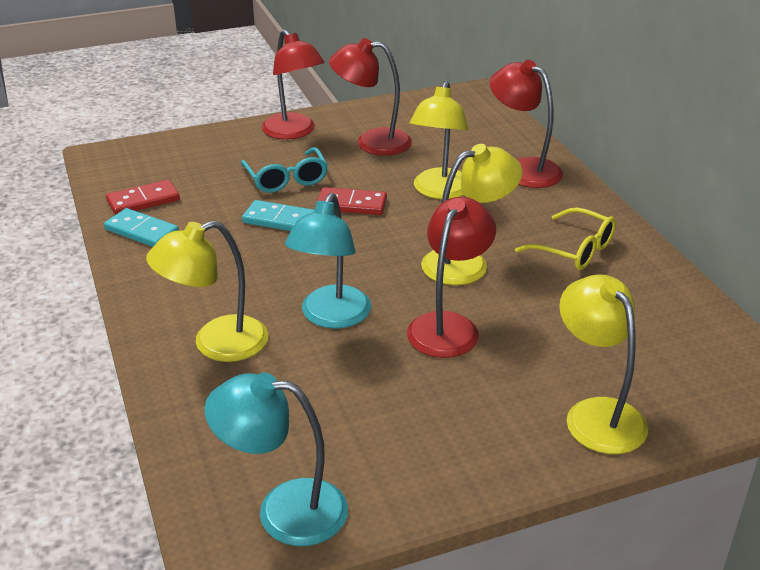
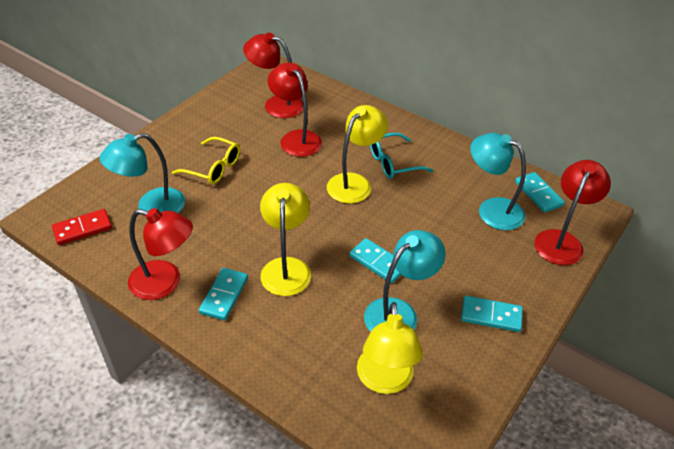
red domino: 2 -> 1
turquoise domino: 2 -> 4
turquoise lamp: 2 -> 3
yellow lamp: 4 -> 3

